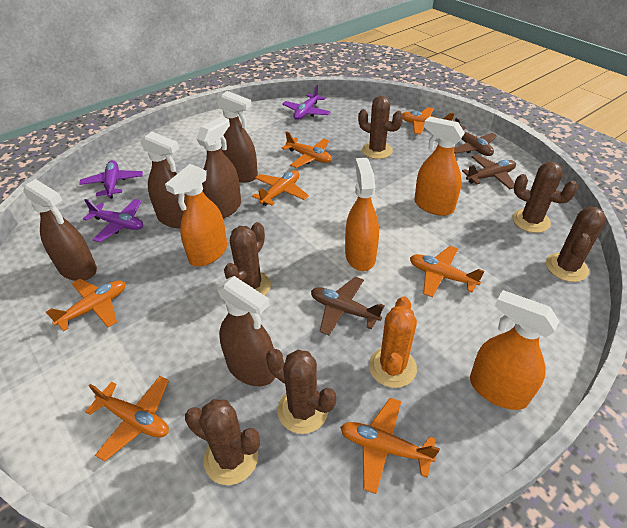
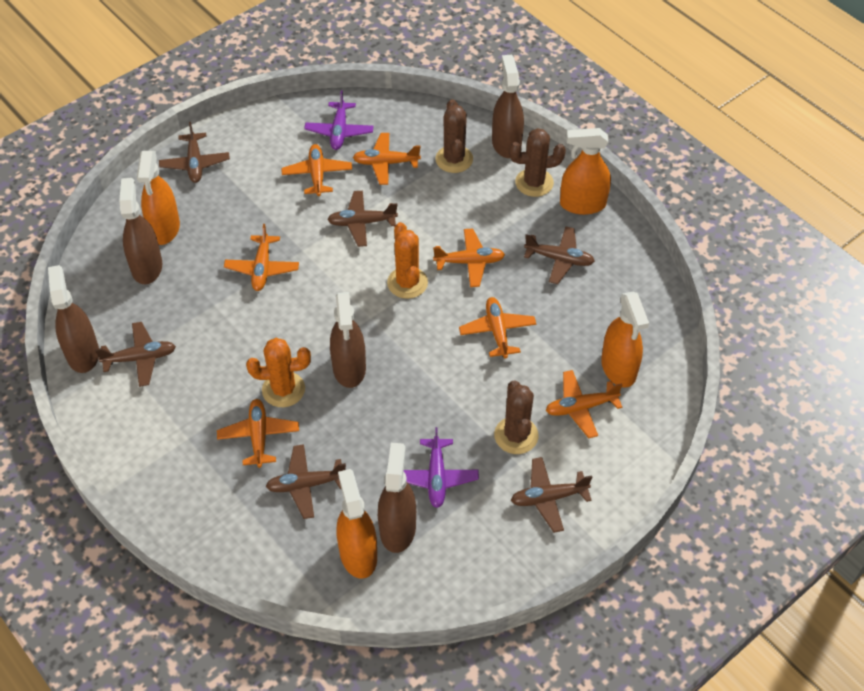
brown cactus: 6 -> 3
brown plane: 3 -> 6
orange cactus: 1 -> 2
purple plane: 3 -> 2

